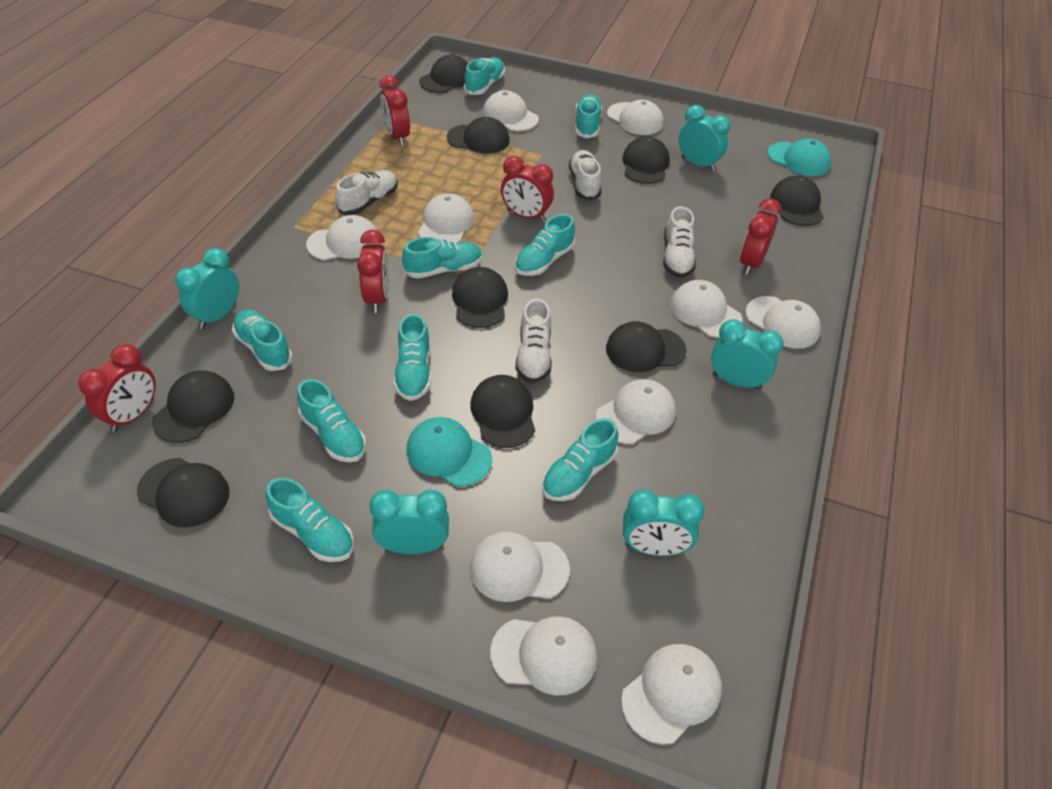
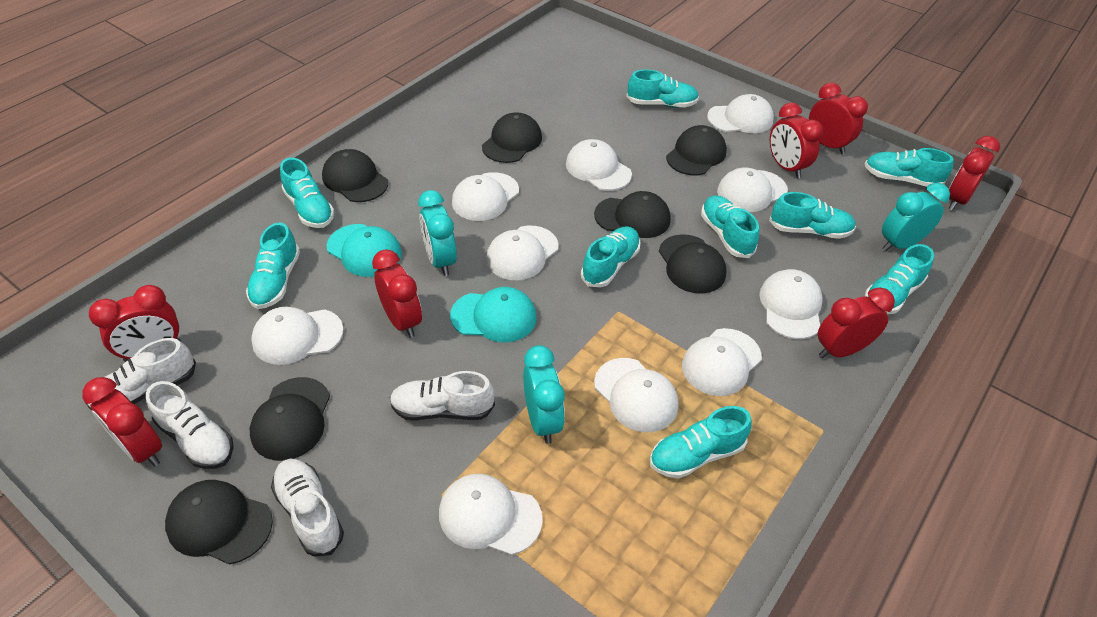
black cap: 9 -> 7
red clock: 5 -> 7
turquoise clock: 5 -> 3

